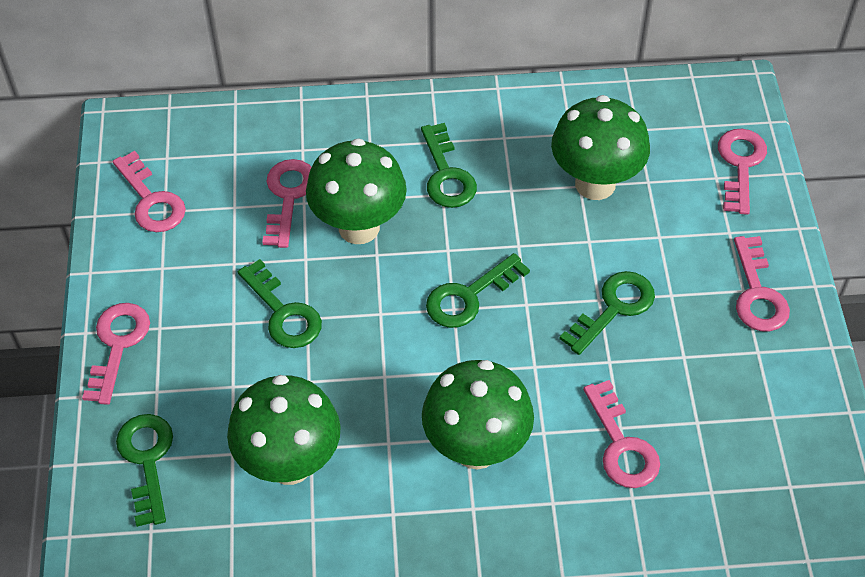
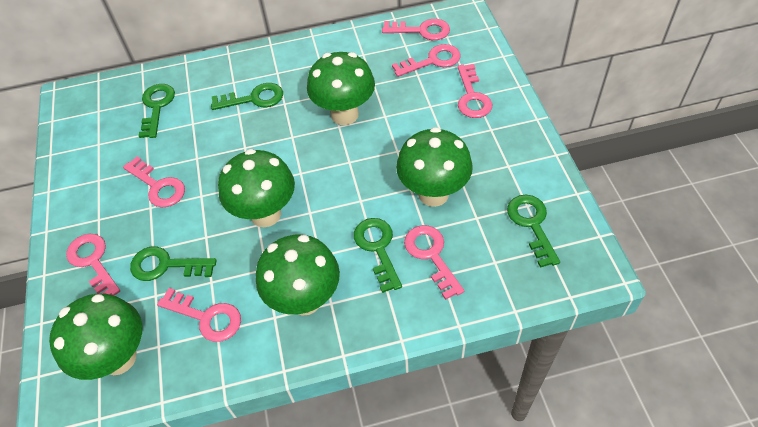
green mushroom: 4 -> 5
pink key: 6 -> 7

